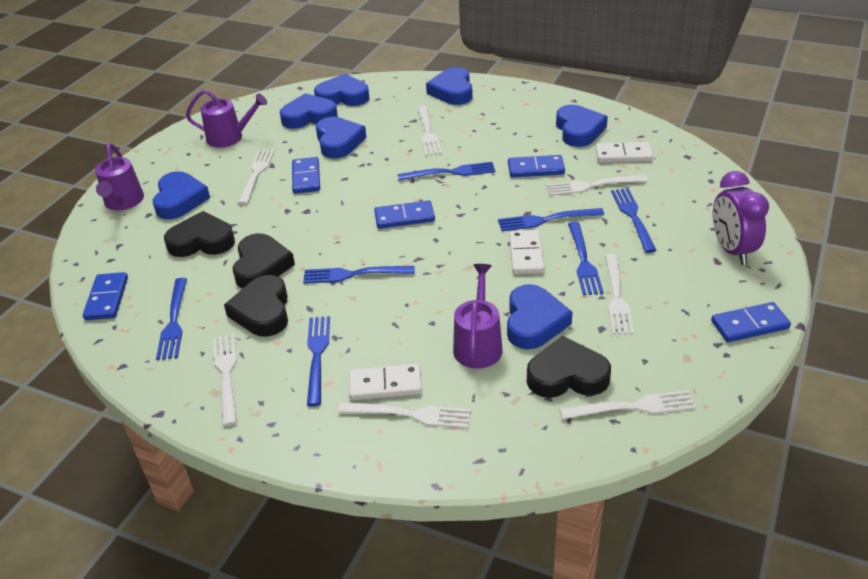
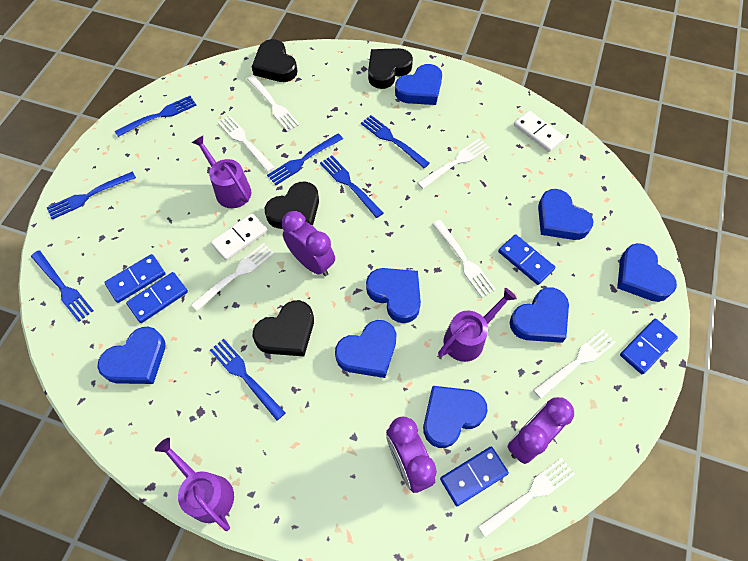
blue heart: 7 -> 8
purple clock: 1 -> 3
white domino: 3 -> 2

